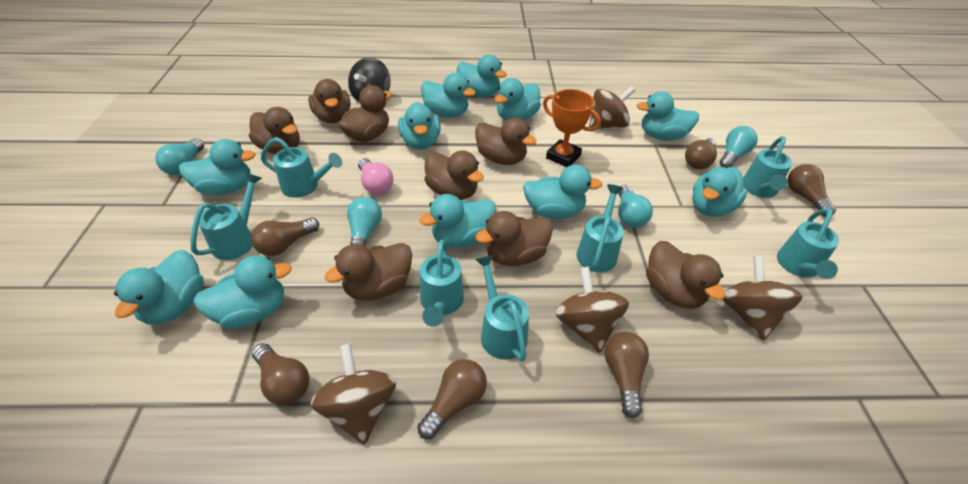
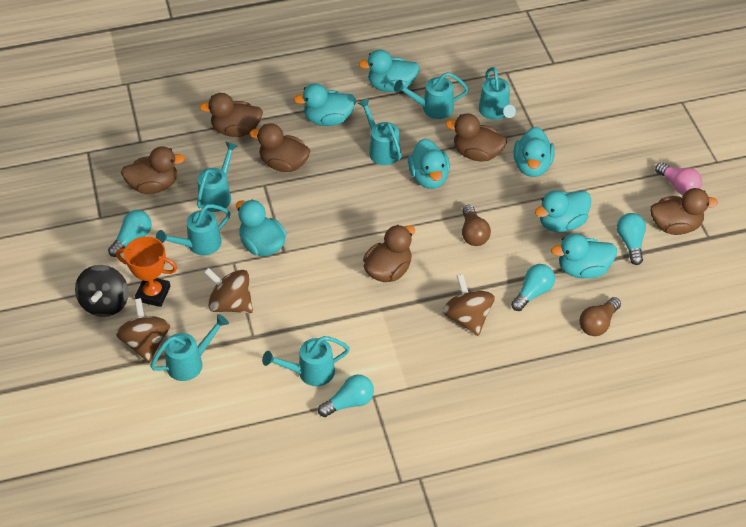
brown duck: 8 -> 6
brown light bulb: 6 -> 2
brown spinning top: 4 -> 3
turquoise duck: 11 -> 7

